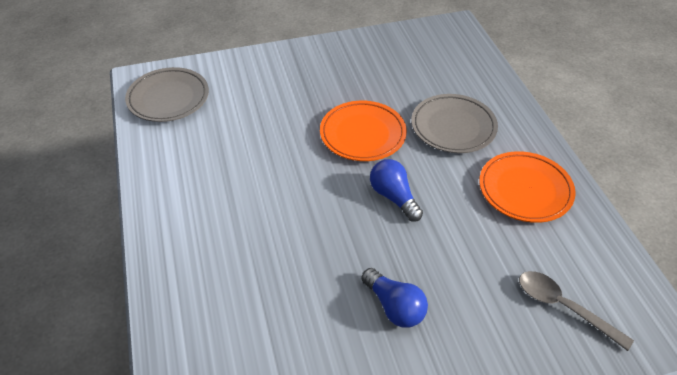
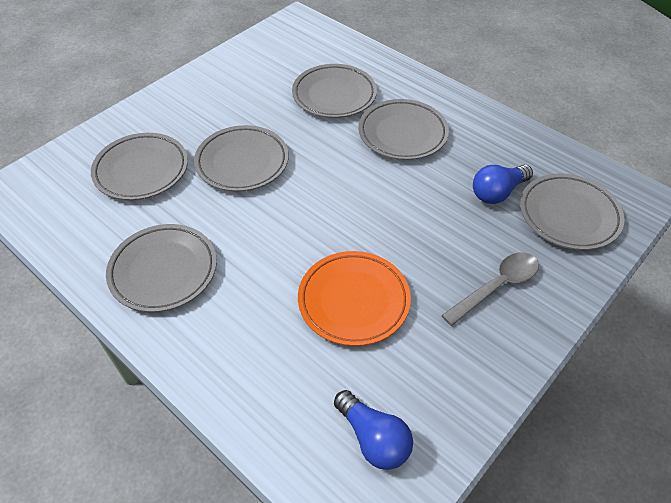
grey plate: 2 -> 6
orange plate: 2 -> 1

